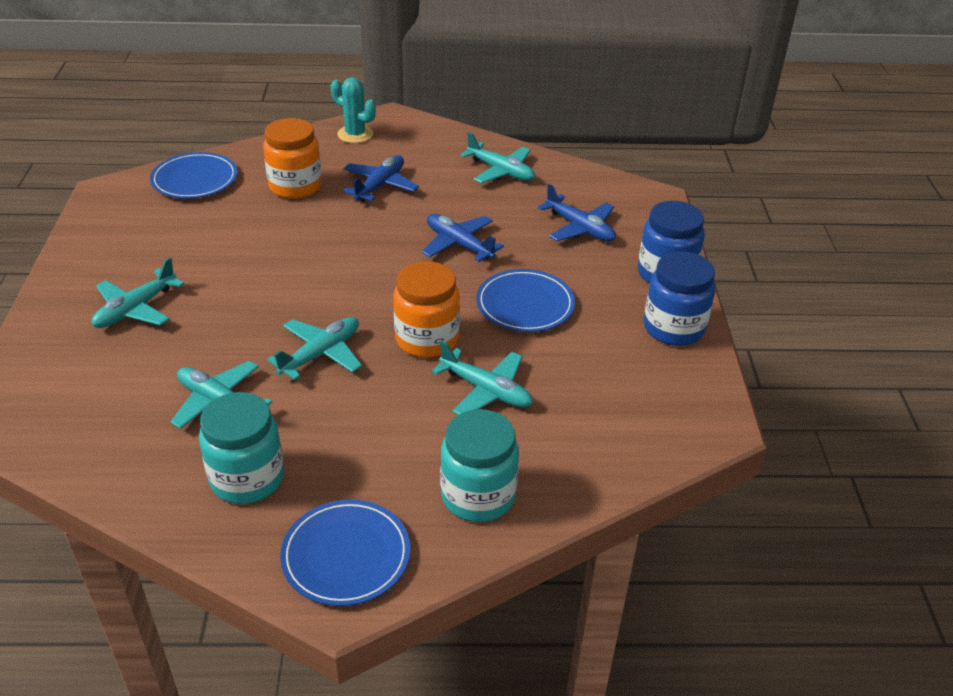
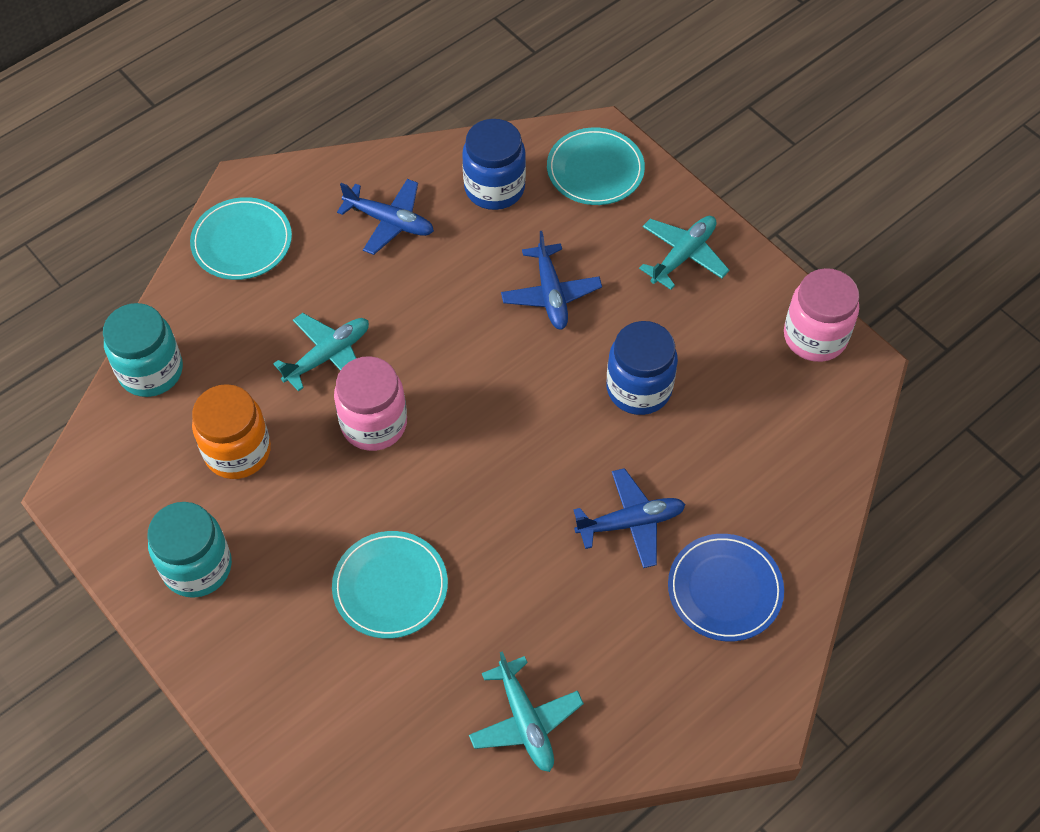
blue plate: 3 -> 1
orange jar: 2 -> 1
pink jar: 0 -> 2
turquoise cactus: 1 -> 0
turquoise plane: 5 -> 3
turquoise plate: 0 -> 3

